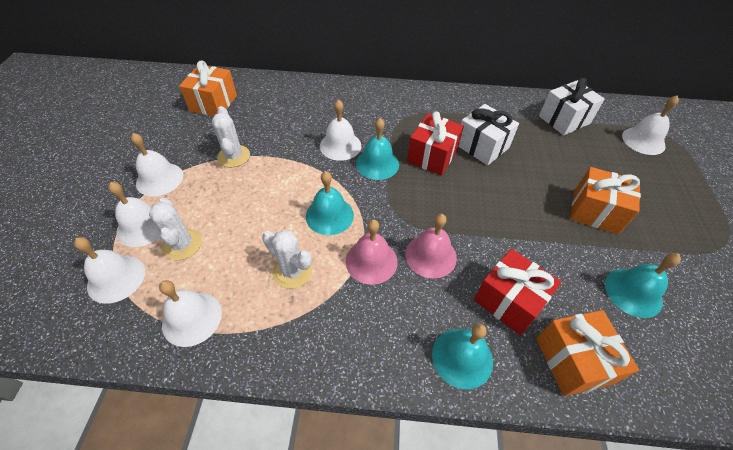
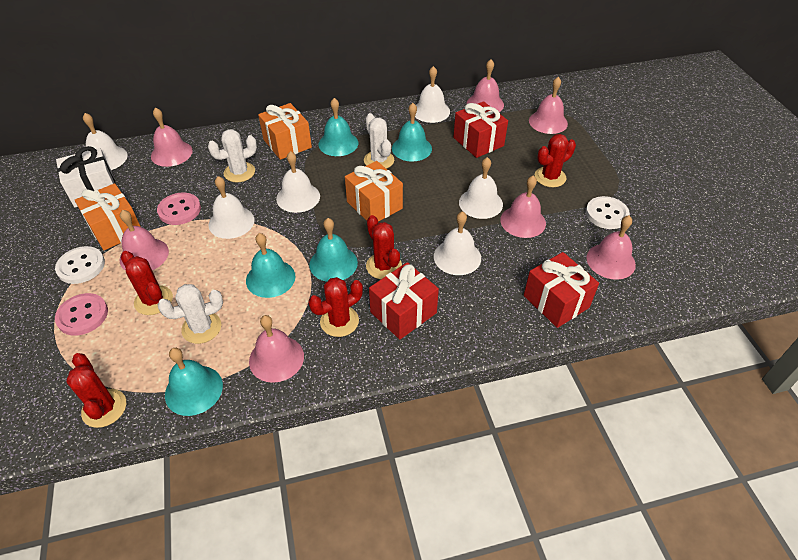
pink bell: 2 -> 7
pink button: 0 -> 2
red cactus: 0 -> 5
red gift: 2 -> 3
turquoise bell: 4 -> 5
white button: 0 -> 2
white gift: 2 -> 1

